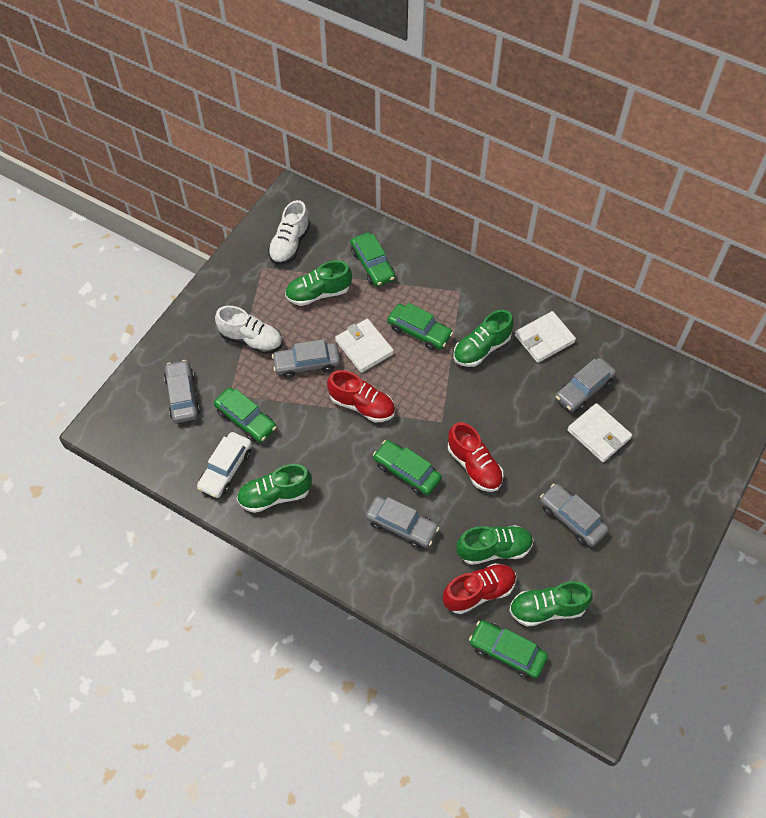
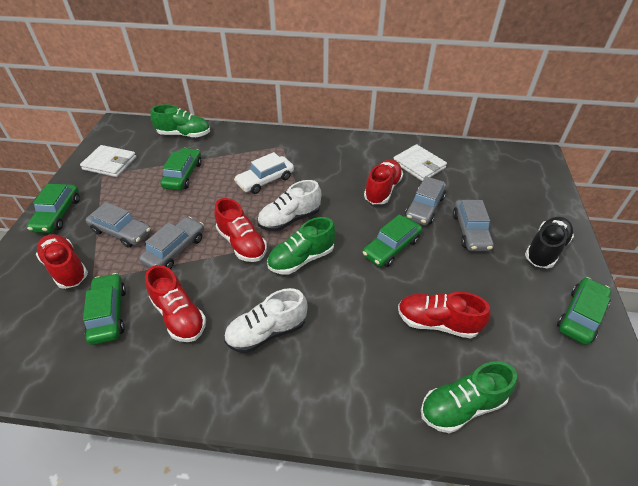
black shoe: 0 -> 1
green shoe: 5 -> 3
grey car: 5 -> 4
red shoe: 3 -> 5
white wallet: 3 -> 2

